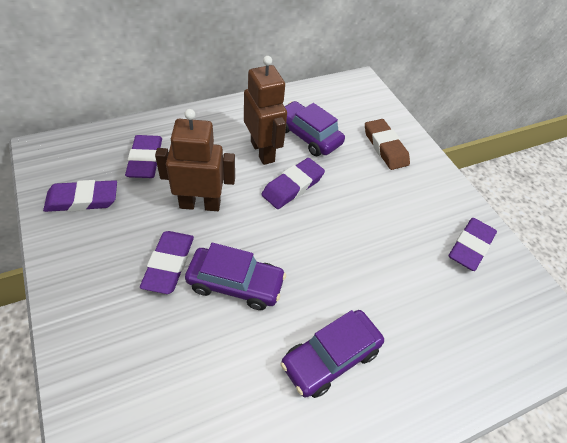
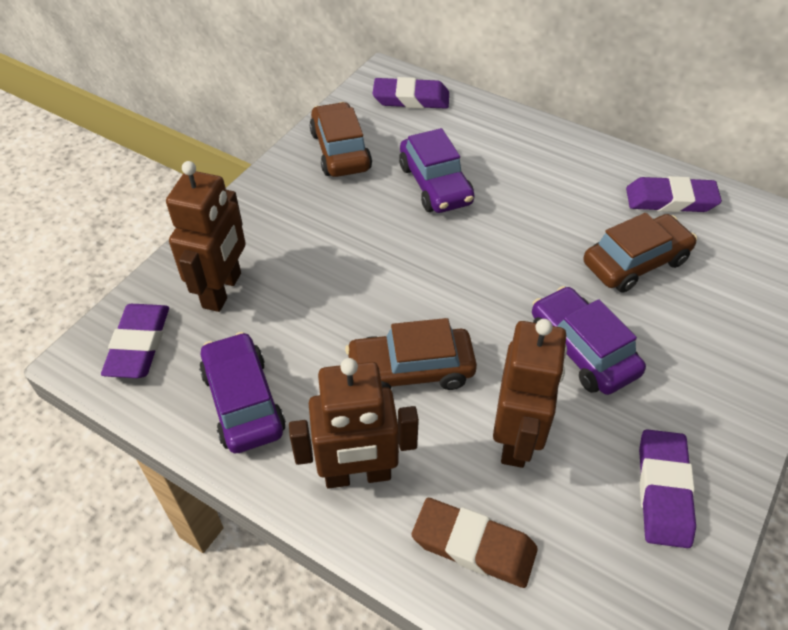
brown car: 0 -> 3
brown robot: 2 -> 3
purple eraser: 5 -> 4

